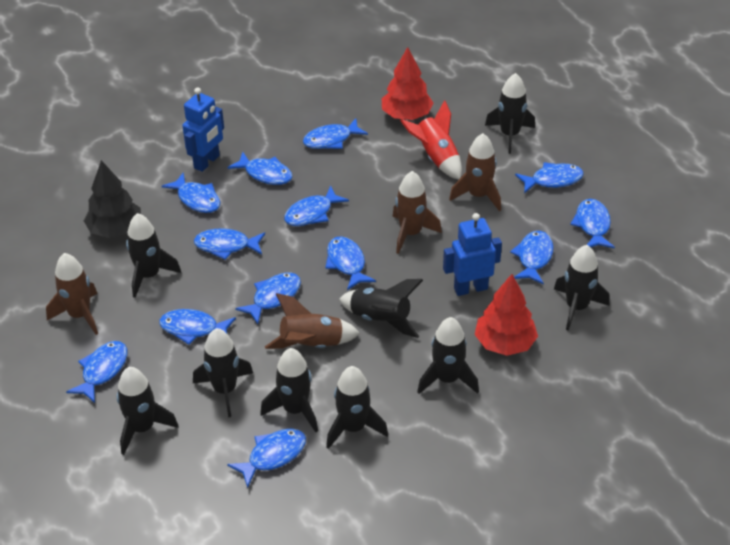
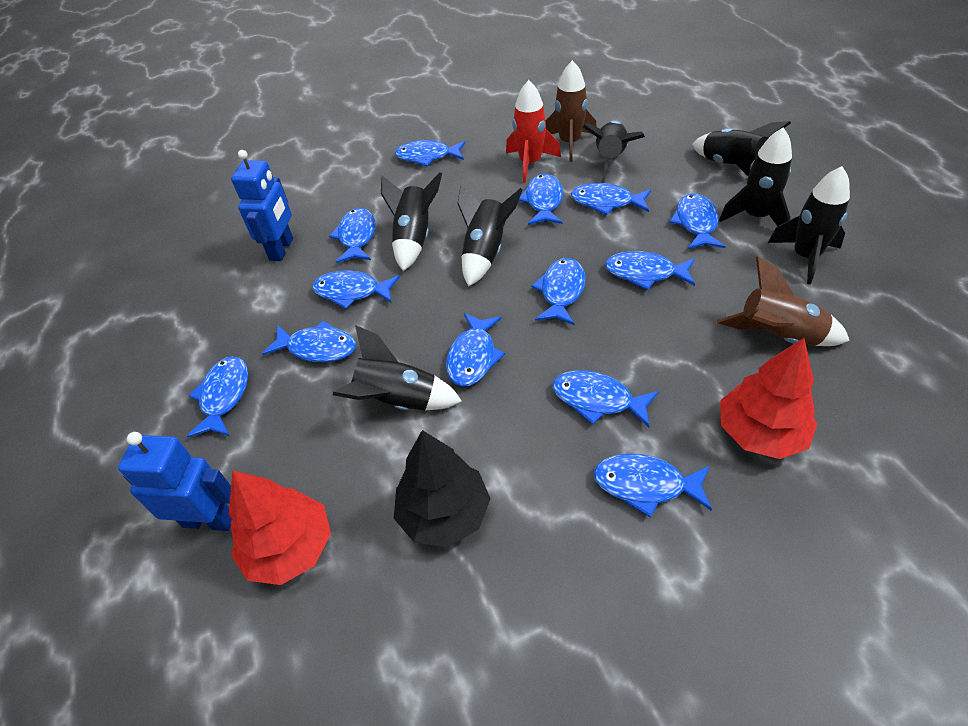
black rocket: 9 -> 7
brown rocket: 4 -> 2

